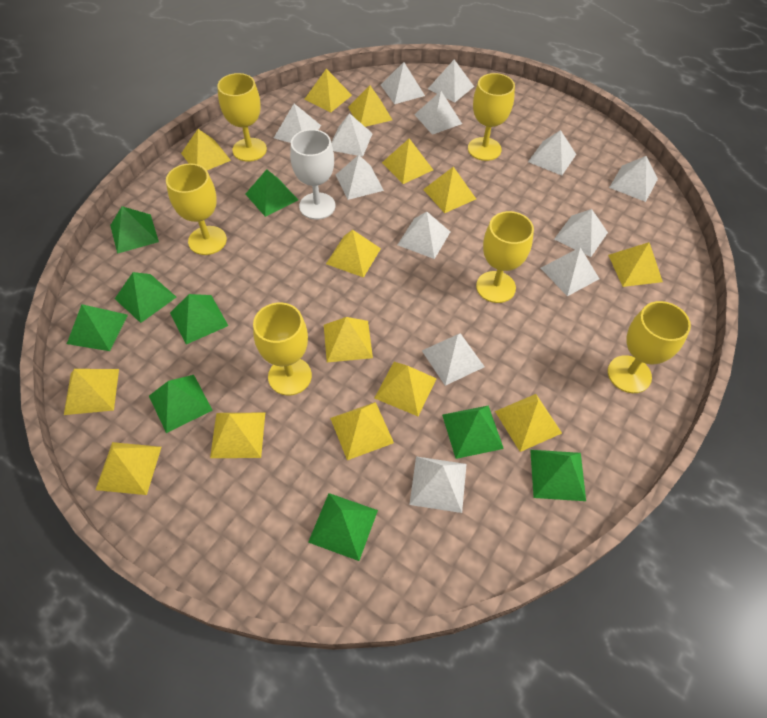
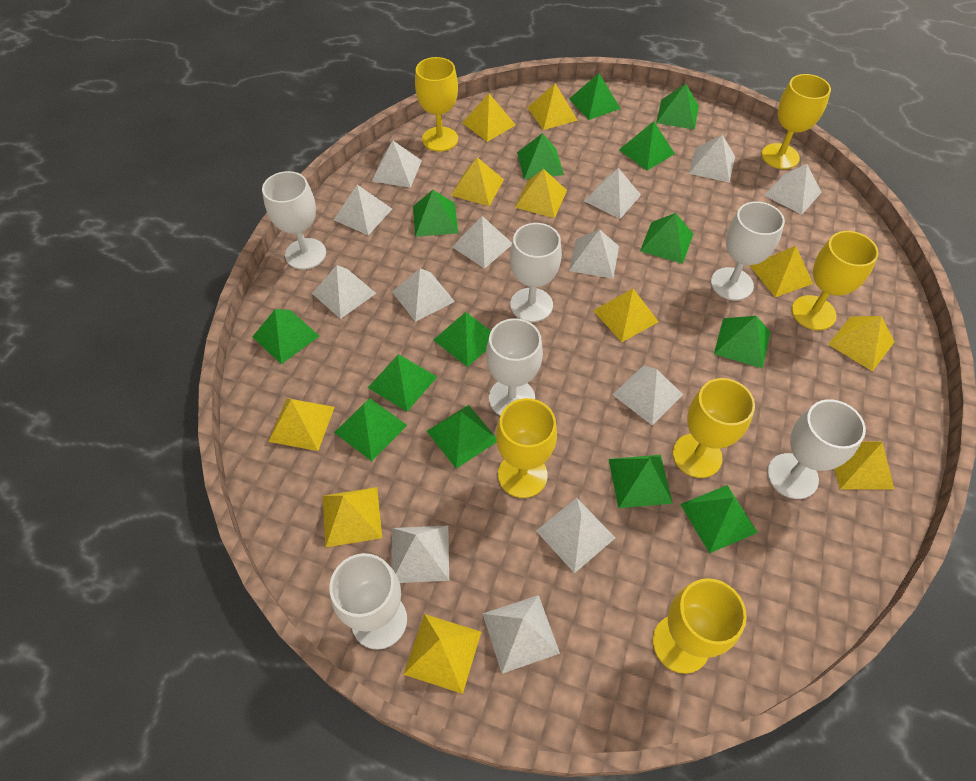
green pyramid: 9 -> 14
white goblet: 1 -> 6
yellow pyramid: 14 -> 11

